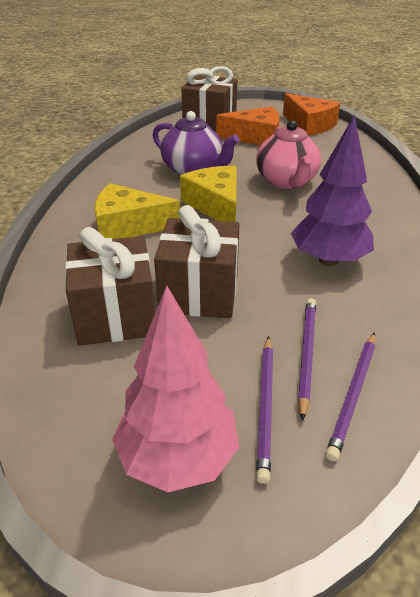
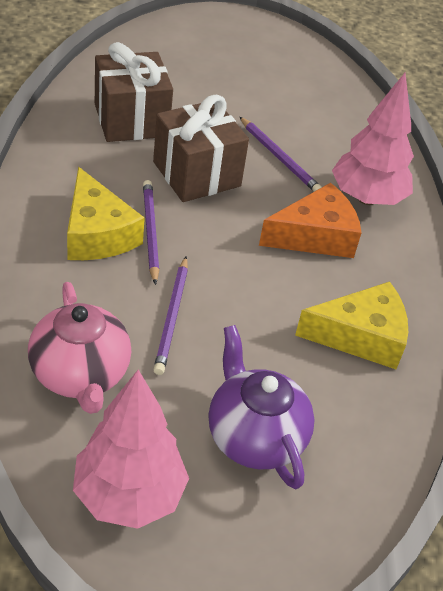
brown gift: 3 -> 2
orange cheese: 2 -> 1
pink tree: 1 -> 2
purple tree: 1 -> 0

